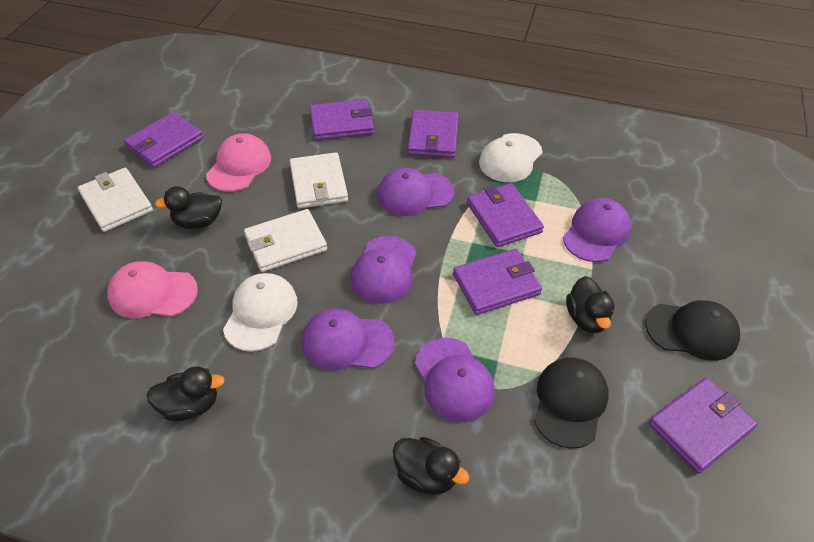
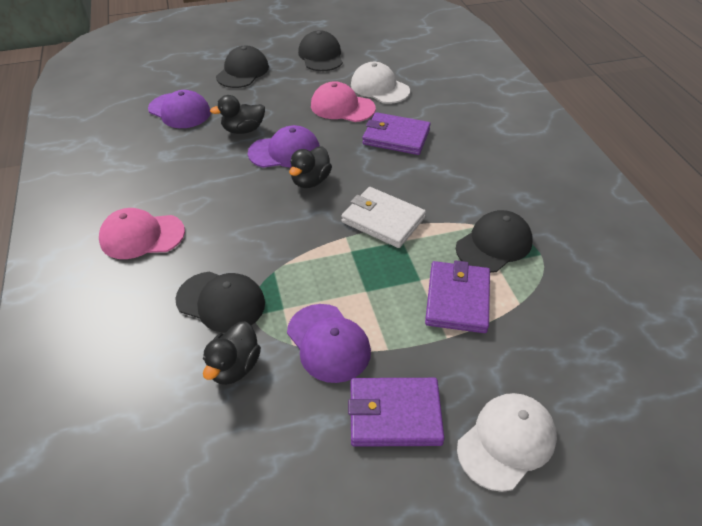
black cap: 2 -> 4
black duck: 4 -> 3
purple cap: 5 -> 3
purple wallet: 6 -> 3
white wallet: 3 -> 1

